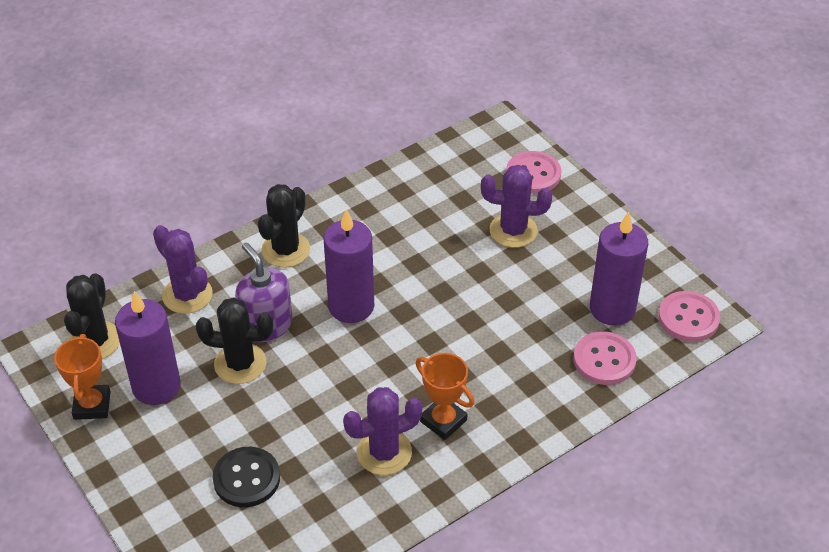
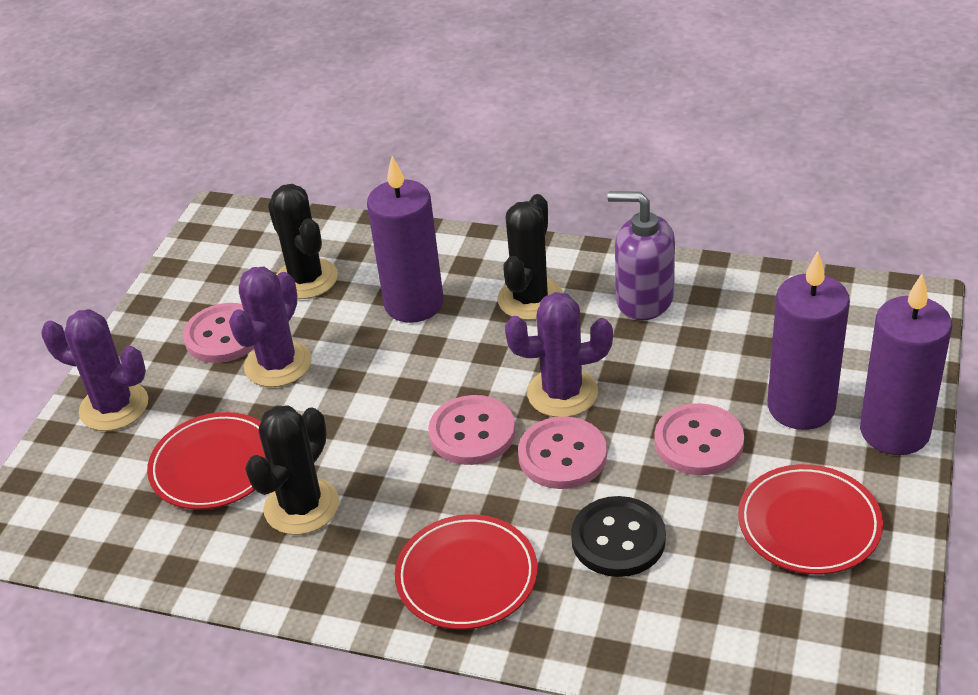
orange trophy: 2 -> 0
pink button: 3 -> 4
red plate: 0 -> 3

